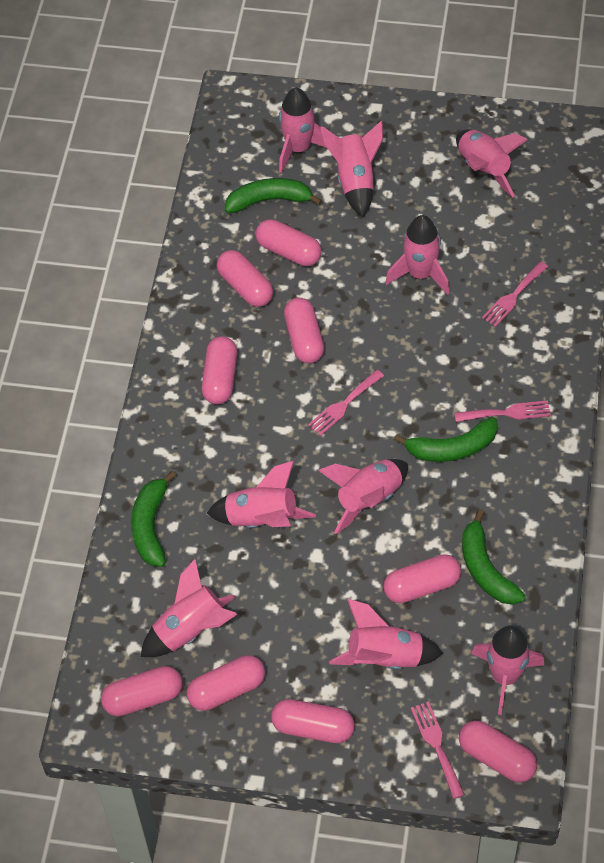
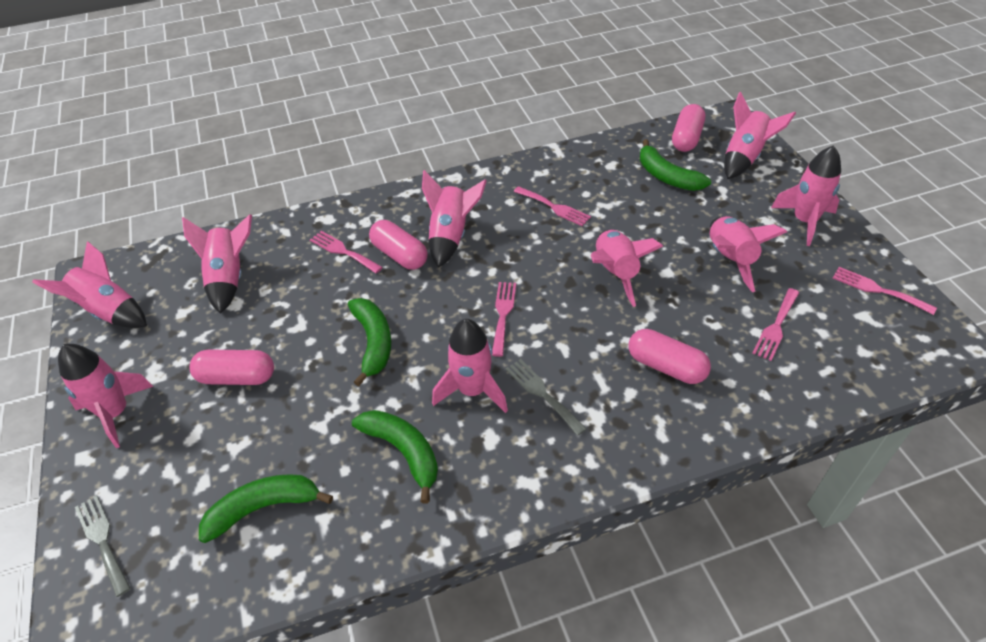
grey fork: 0 -> 2
pink capsule: 9 -> 4
pink fork: 4 -> 5

